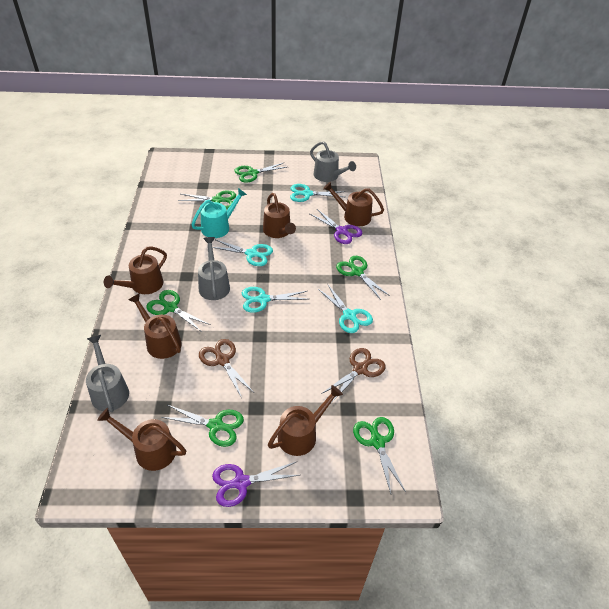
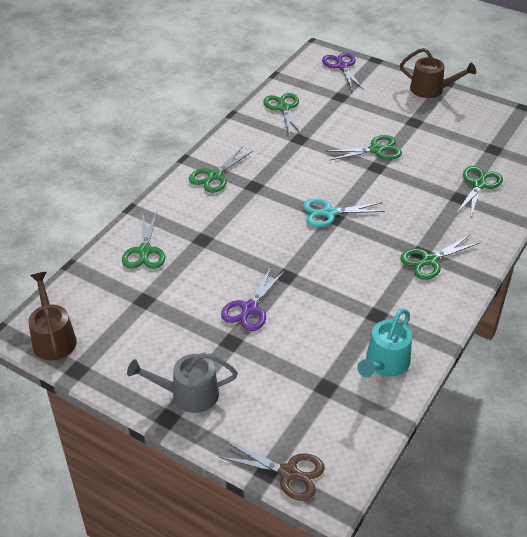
brown scissors: 2 -> 1
brown watering can: 6 -> 2
grey watering can: 3 -> 1
turquoise scissors: 4 -> 1

